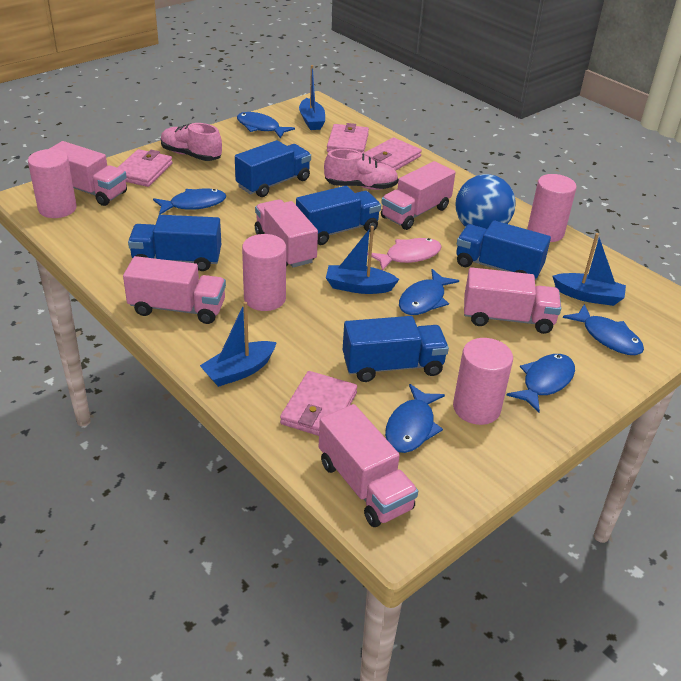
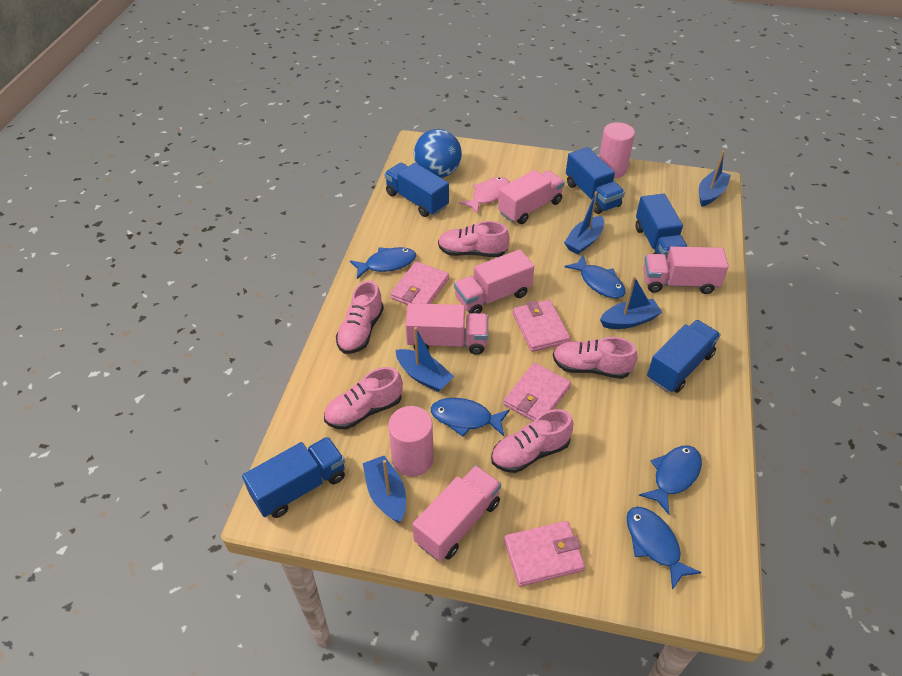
blue boat: 4 -> 5
blue fish: 6 -> 5
pink cylinder: 4 -> 2
pink shoe: 2 -> 5
pink truck: 6 -> 5

